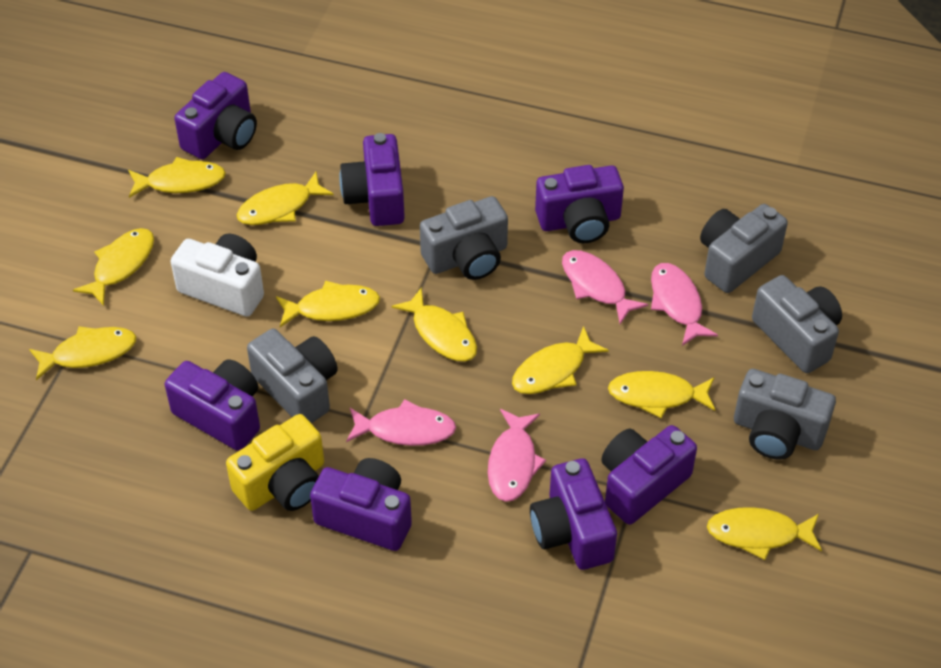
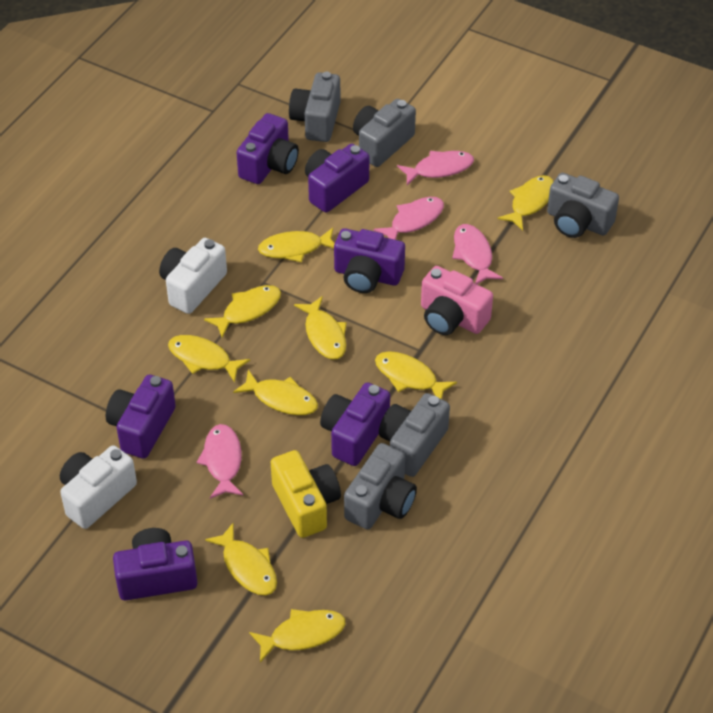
pink camera: 0 -> 1
purple camera: 7 -> 6
white camera: 1 -> 2

